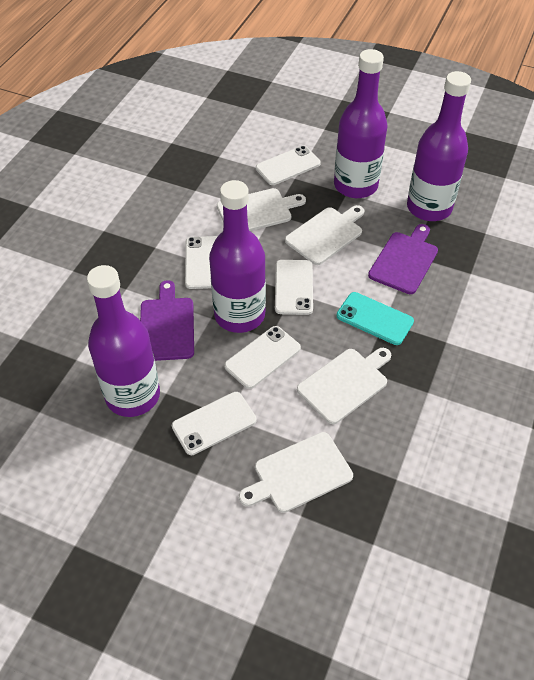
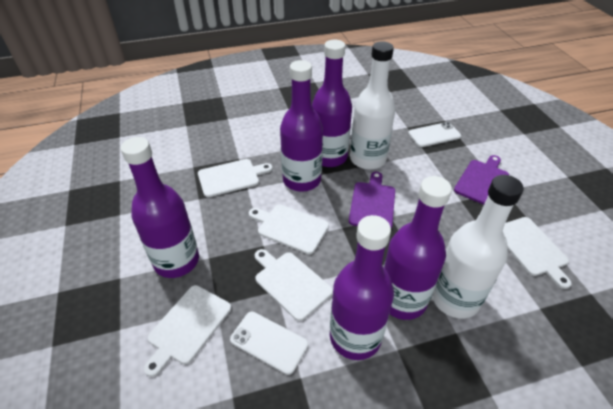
purple bottle: 4 -> 5
turquoise phone: 1 -> 0
white bottle: 0 -> 2
white cutting board: 4 -> 5
white phone: 5 -> 2

